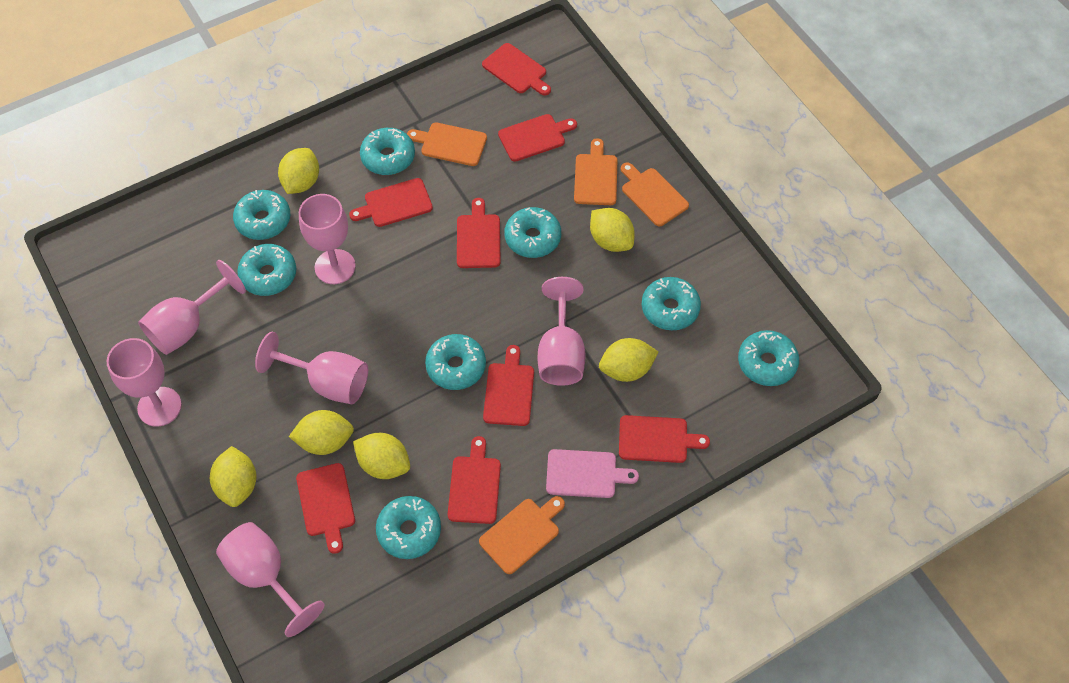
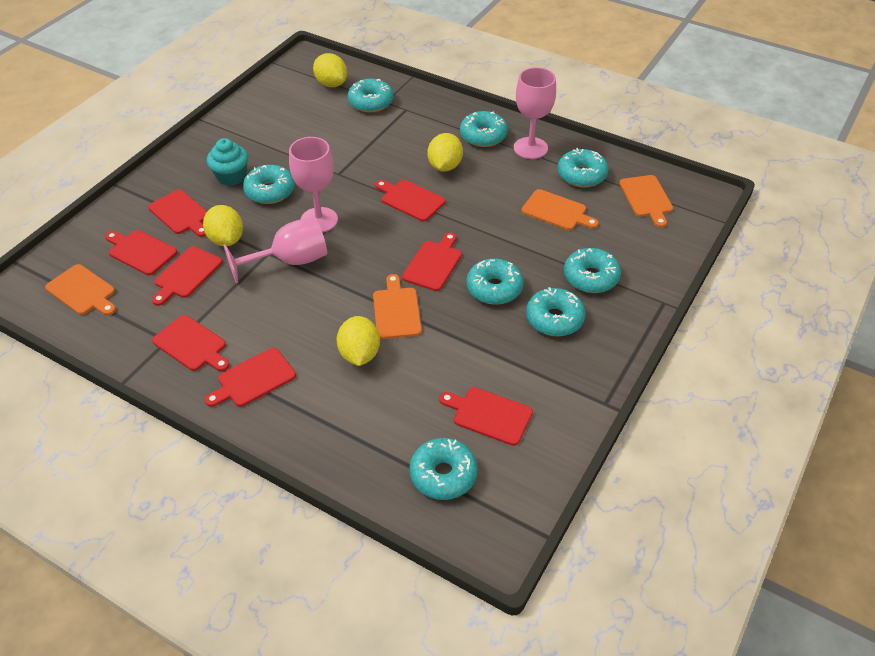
pink cutting board: 1 -> 0
pink goblet: 6 -> 3
turquoise cupcake: 0 -> 1
yellow lemon: 6 -> 4

